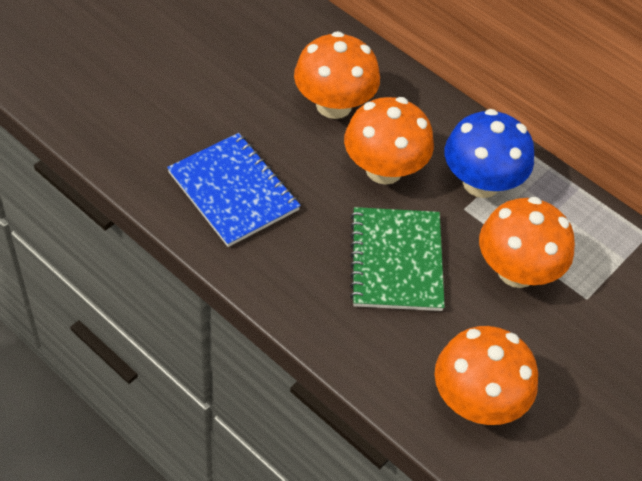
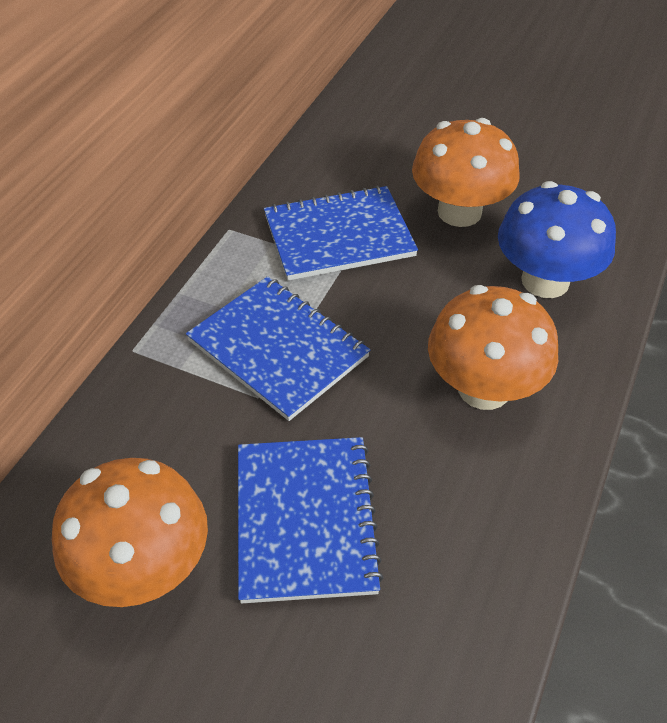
blue notebook: 1 -> 3
green notebook: 1 -> 0
orange mushroom: 4 -> 3

